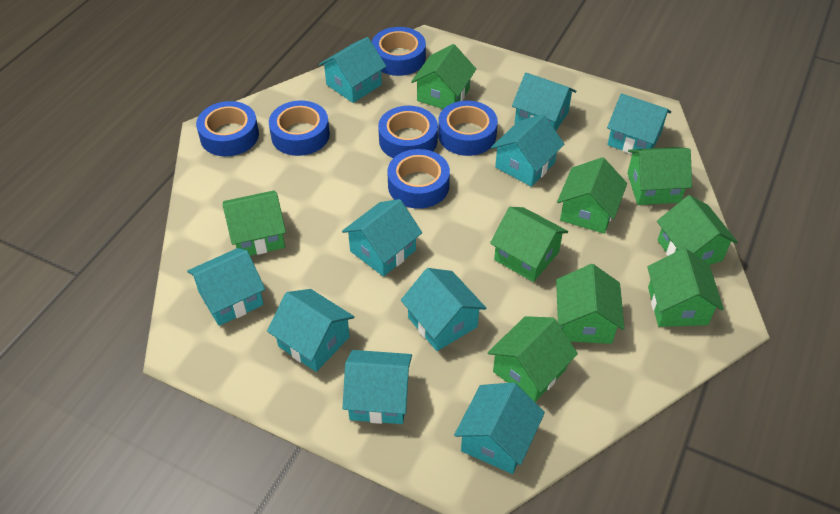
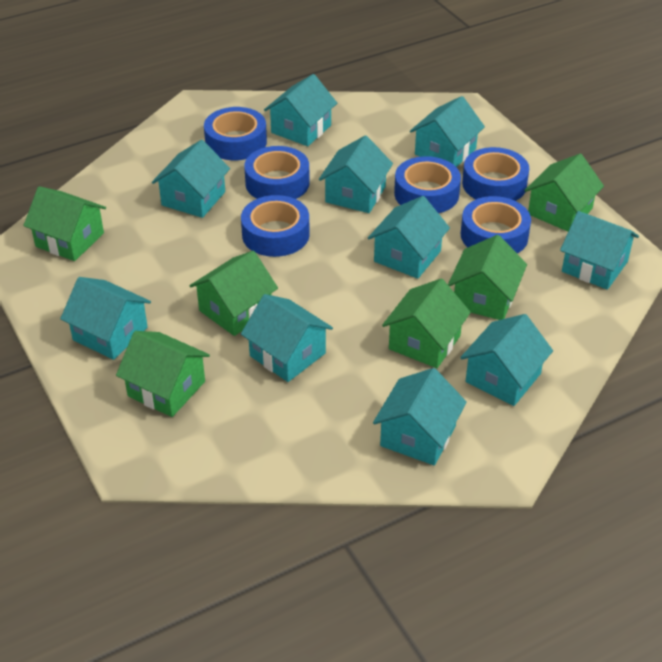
green house: 9 -> 6

